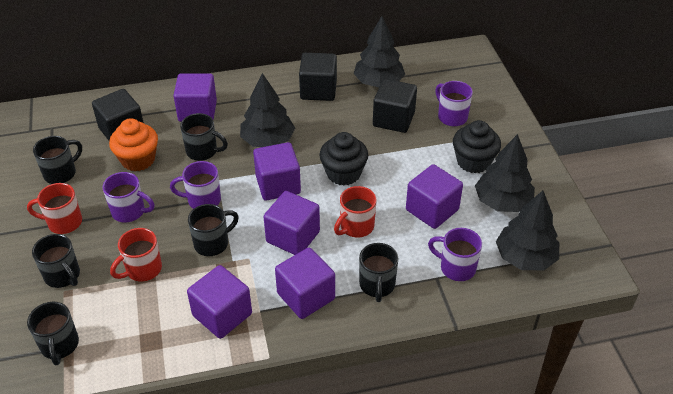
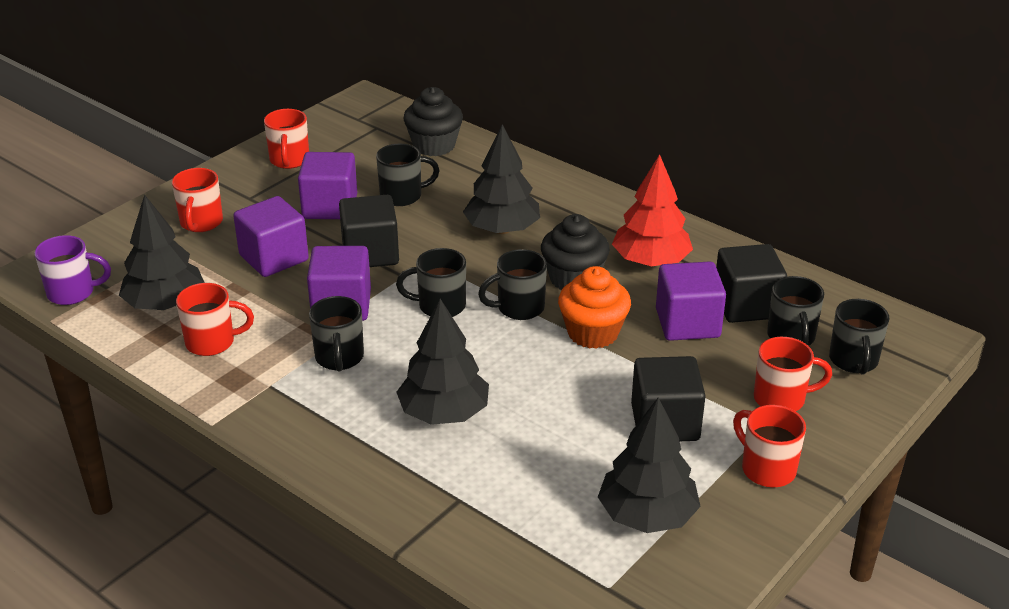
purple cube: 6 -> 4
purple mug: 4 -> 1
red mug: 3 -> 5
red tree: 0 -> 1

